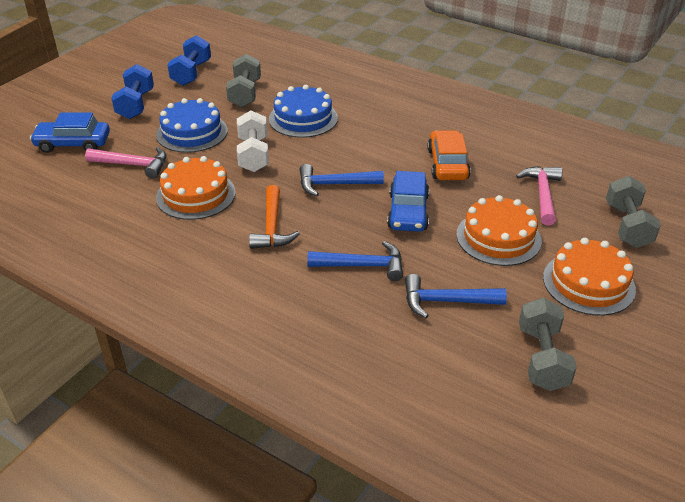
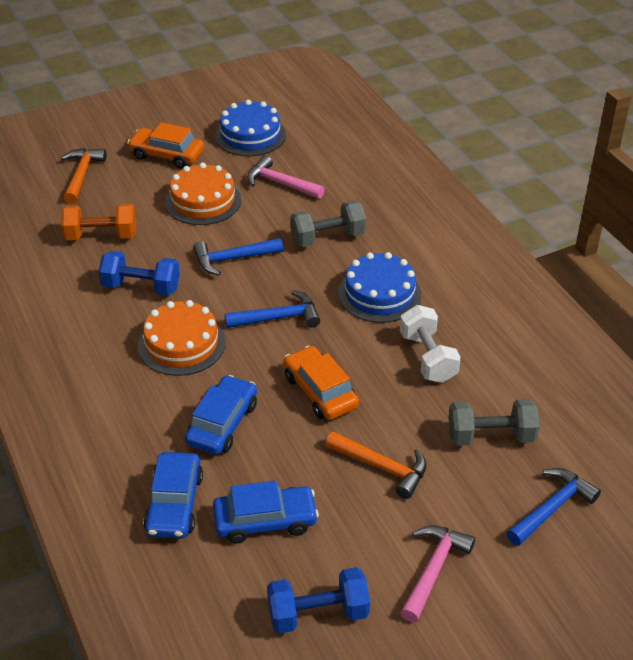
blue car: 2 -> 3
grey dumbbell: 3 -> 2
orange cake: 3 -> 2
orange car: 1 -> 2
orange dumbbell: 0 -> 1
orange hammer: 1 -> 2

